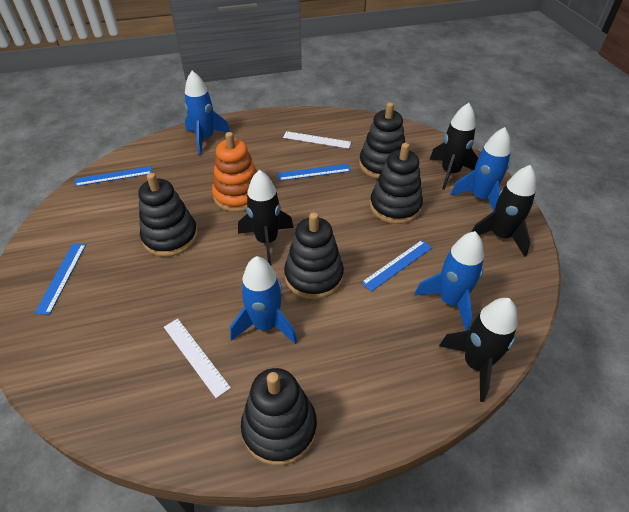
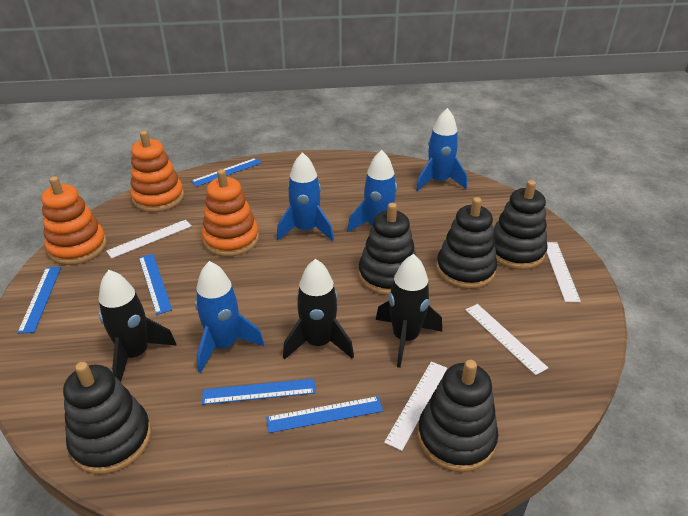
black rocket: 4 -> 3
blue ruler: 4 -> 5
orange stacking toy: 1 -> 3
white ruler: 2 -> 4

